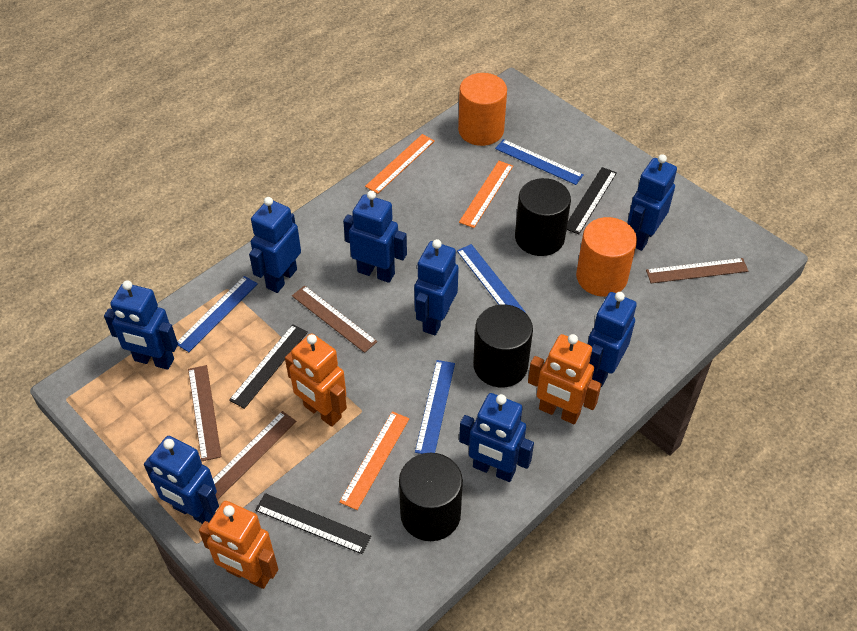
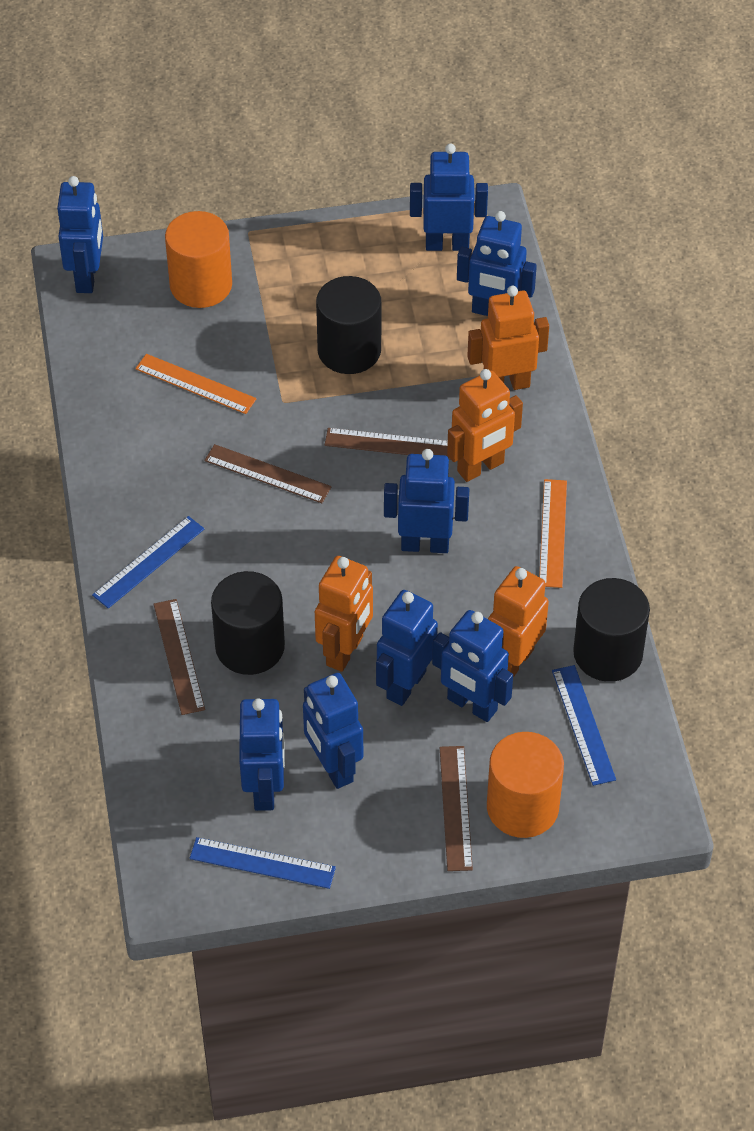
black ruler: 3 -> 0
blue ruler: 4 -> 3
orange robot: 3 -> 4
orange ruler: 3 -> 2

